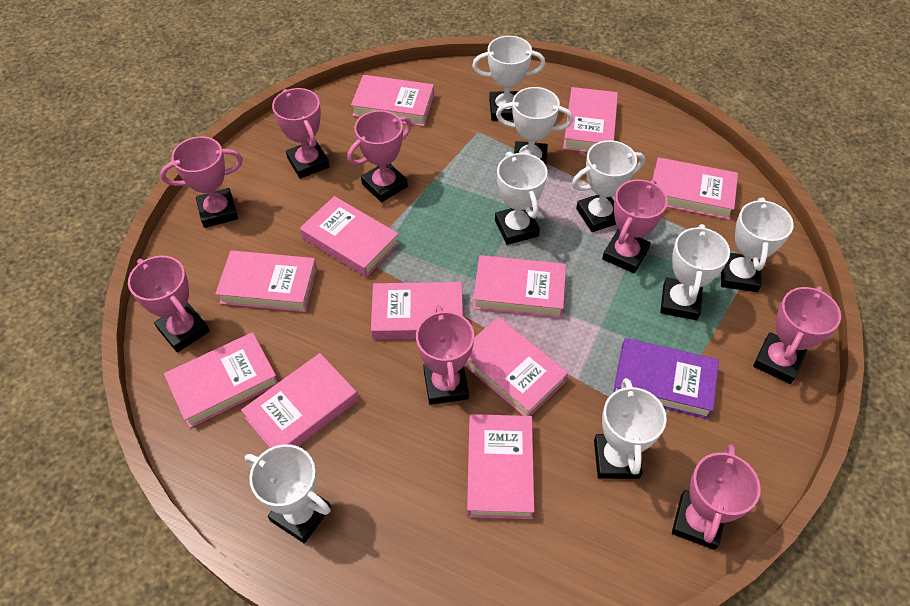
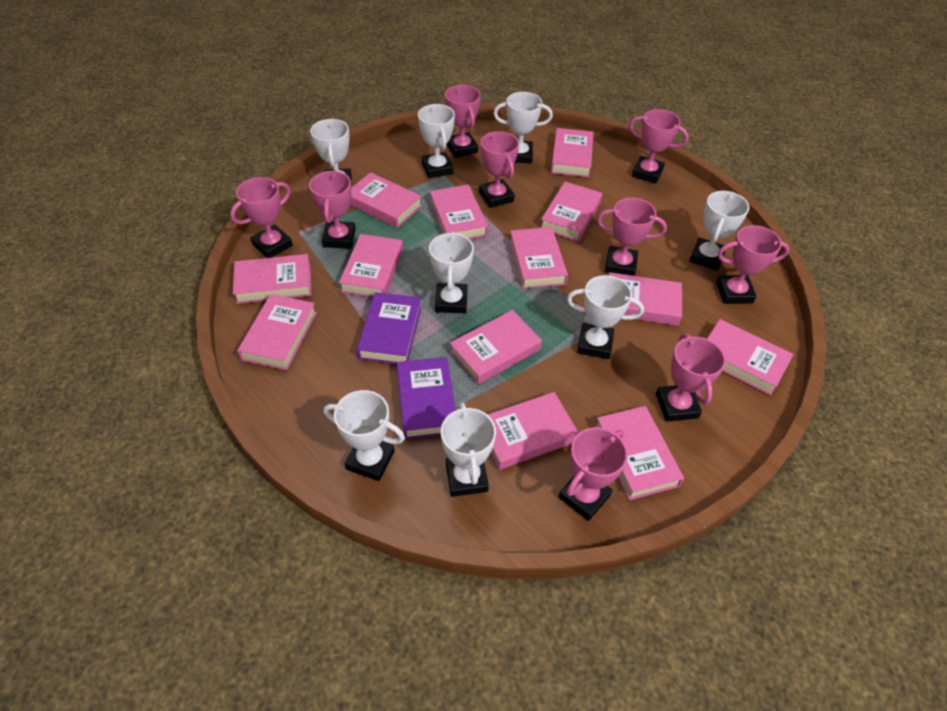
pink book: 11 -> 13
pink trophy: 8 -> 9
purple book: 1 -> 2

